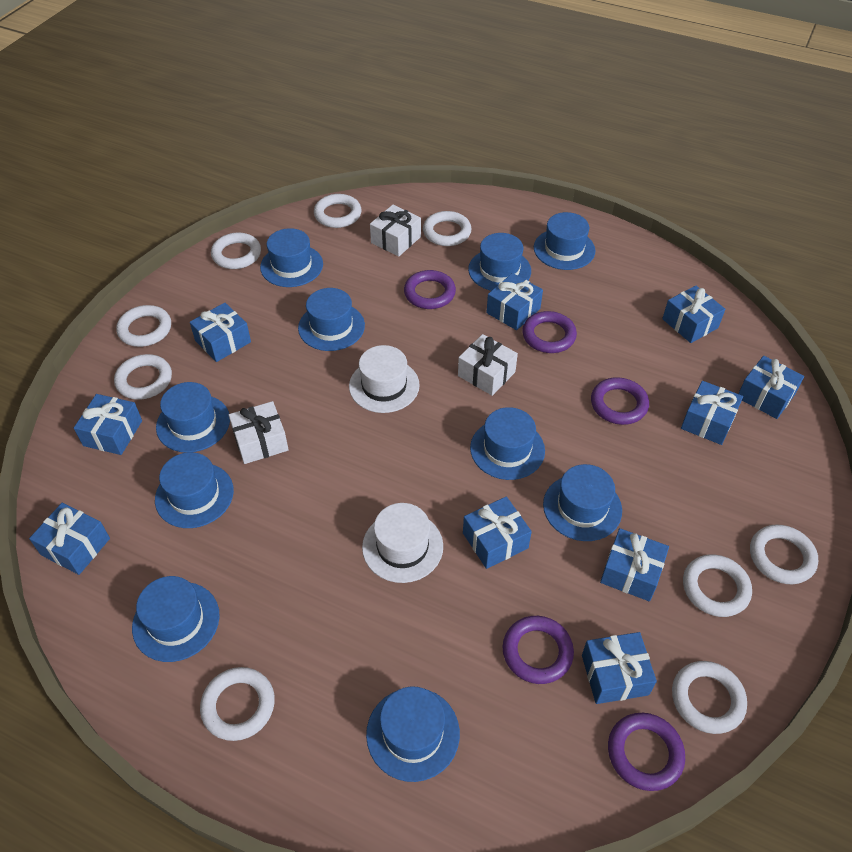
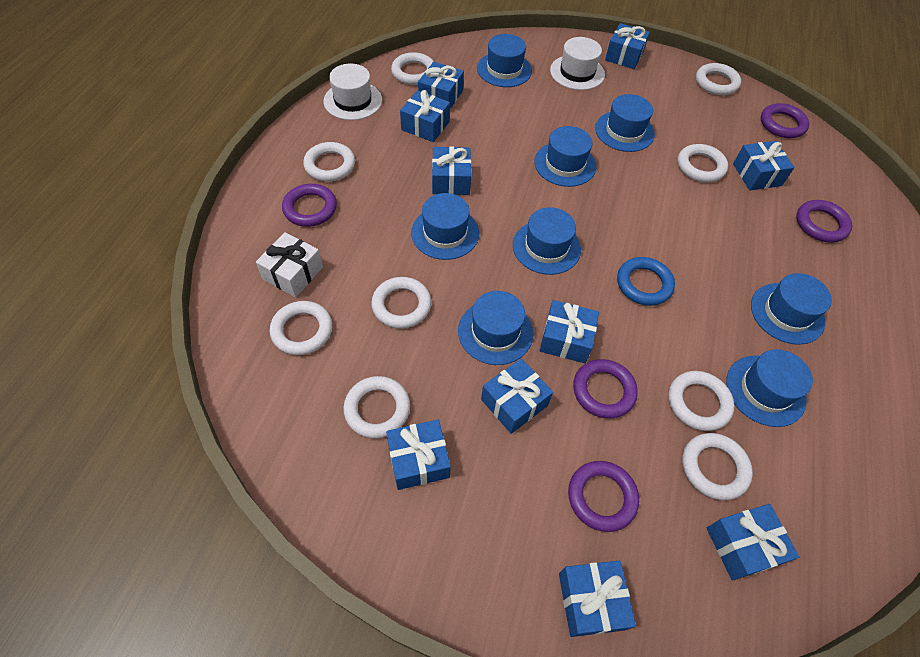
blue hat: 10 -> 8
blue ring: 0 -> 1
white gift: 3 -> 1

